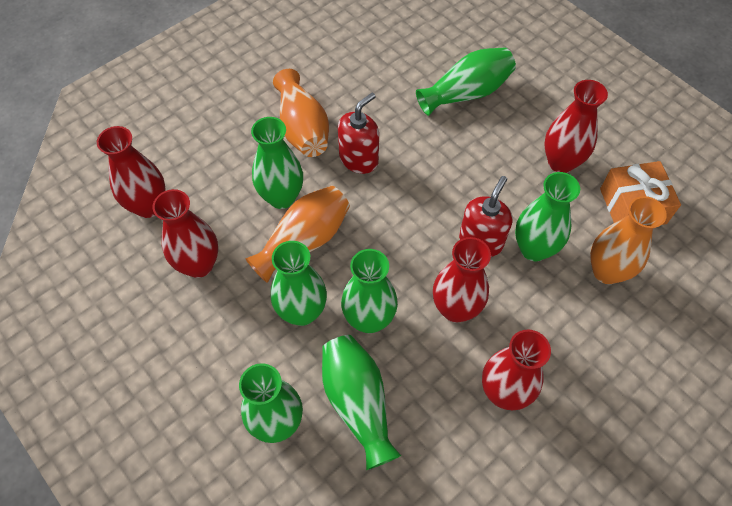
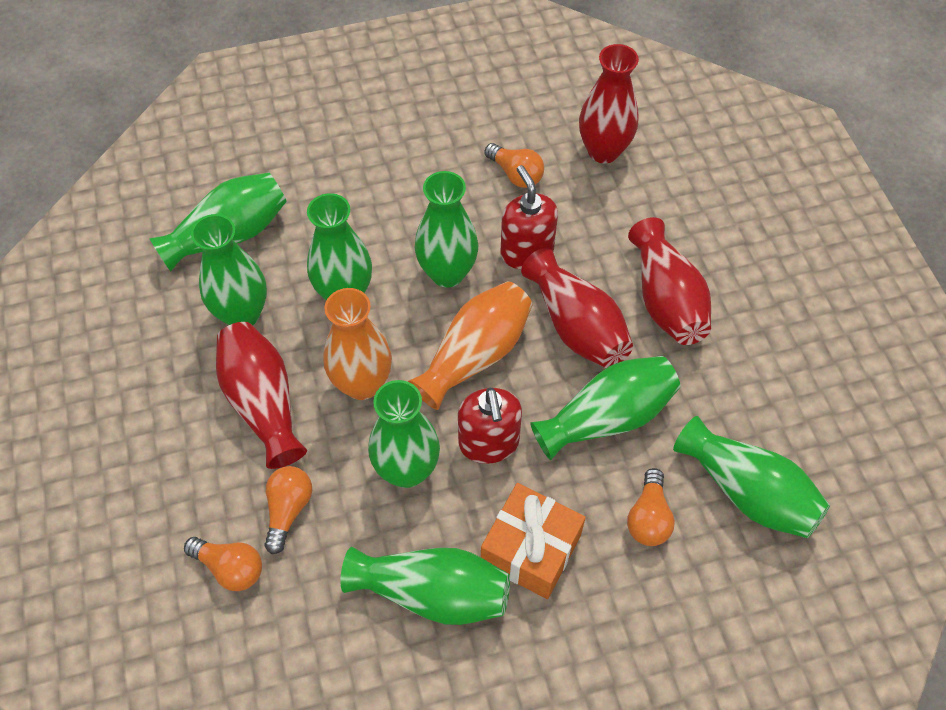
green vase: 7 -> 8
orange light bulb: 0 -> 4
orange vase: 3 -> 2
red vase: 5 -> 4

